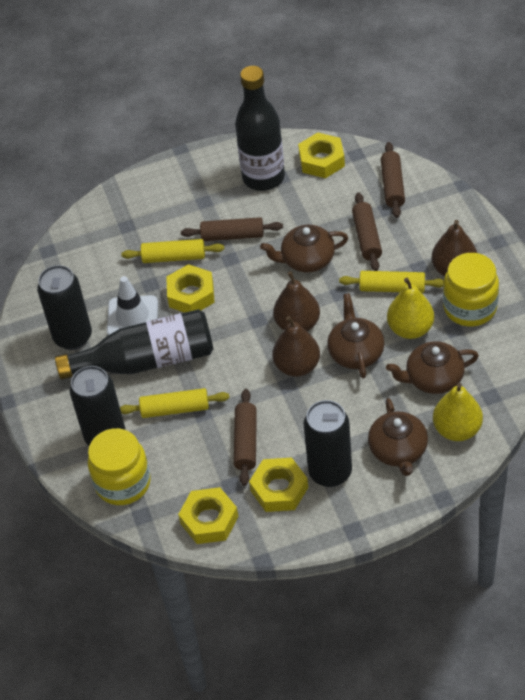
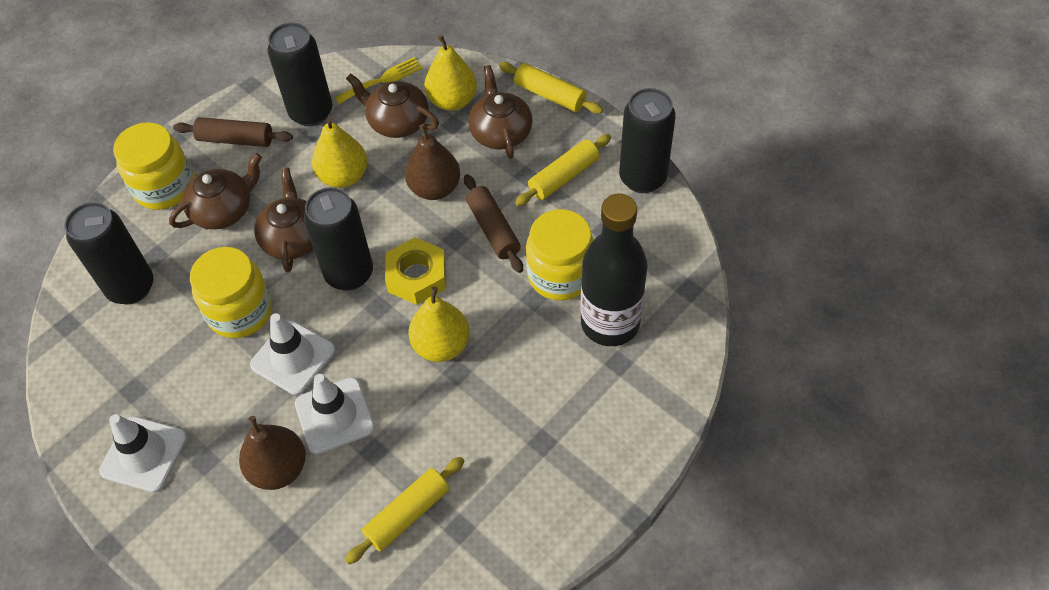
black bottle: 2 -> 1
black can: 3 -> 4
brown pear: 3 -> 2
brown rolling pin: 4 -> 2
white traffic cone: 1 -> 3
yellow fork: 0 -> 1
yellow jar: 2 -> 3
yellow nut: 4 -> 1
yellow pear: 2 -> 3

